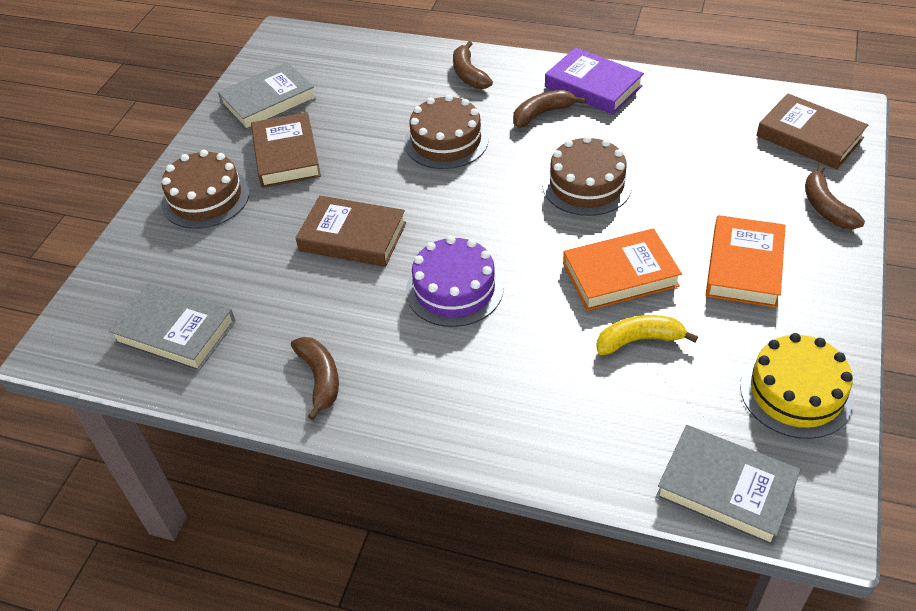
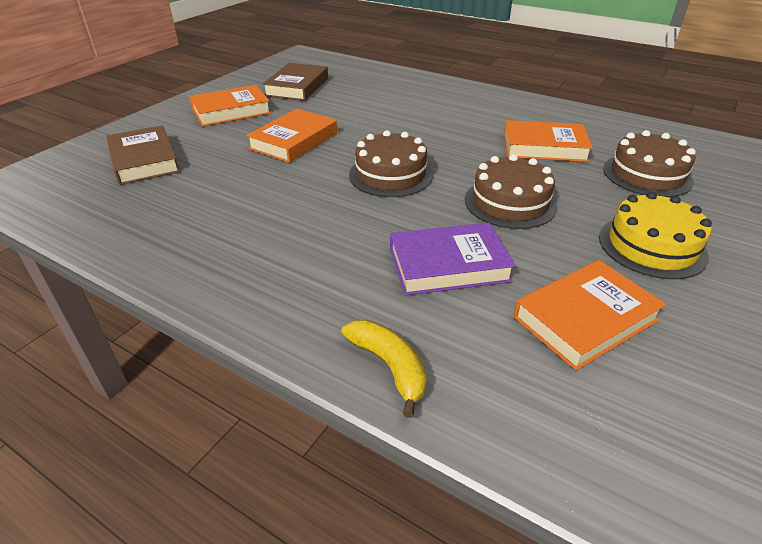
brown banana: 4 -> 0
brown book: 3 -> 2
grey book: 3 -> 0
orange book: 2 -> 4
purple cake: 1 -> 0

